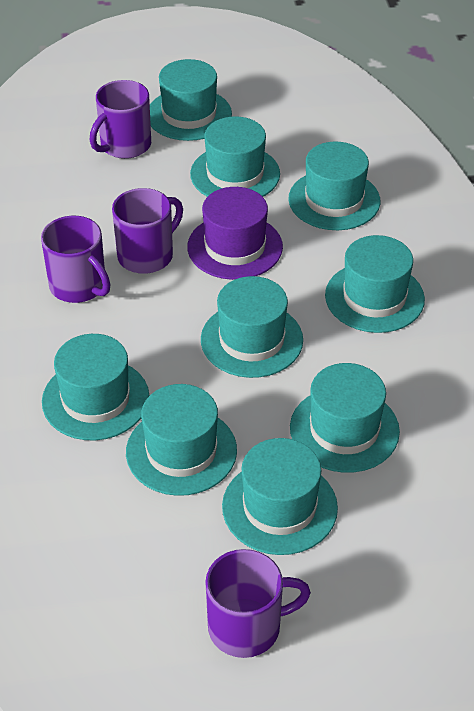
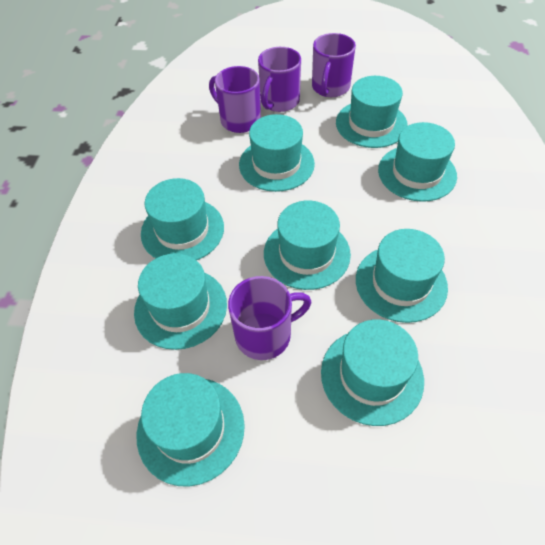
purple hat: 1 -> 0

